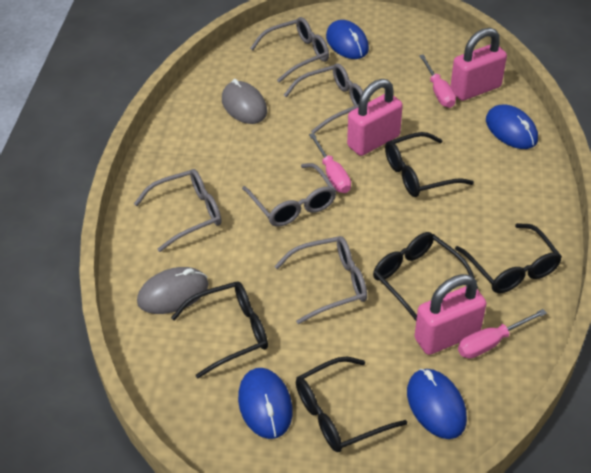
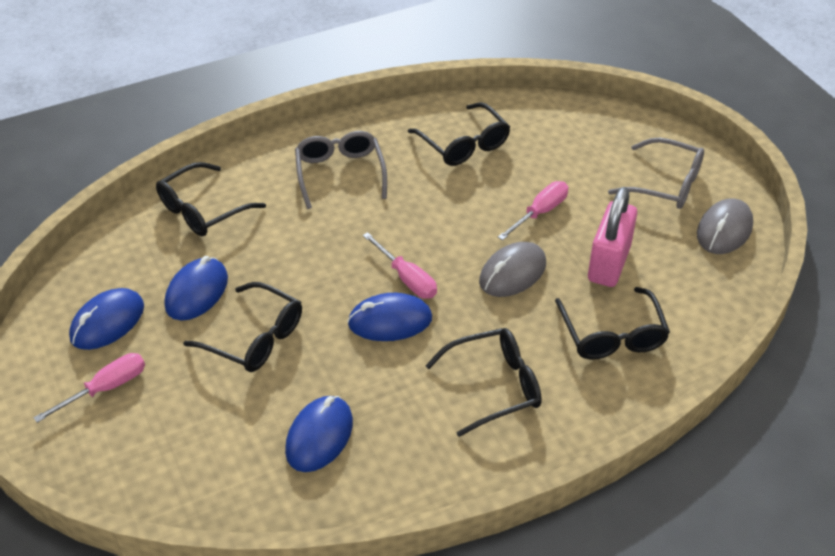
grey glasses: 5 -> 2
pink padlock: 3 -> 1

